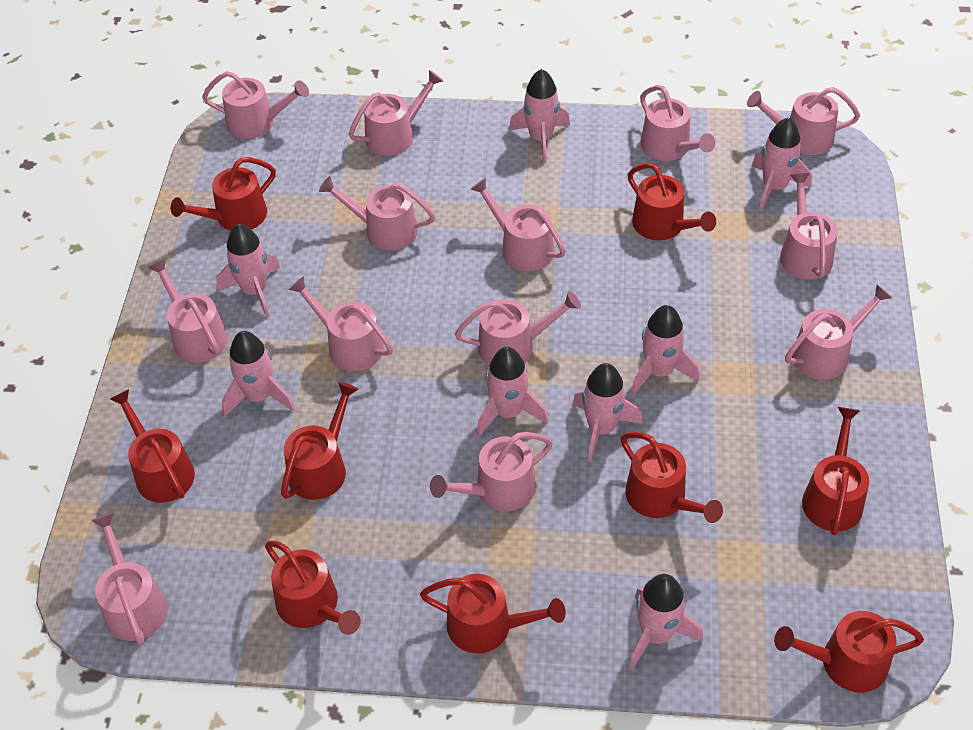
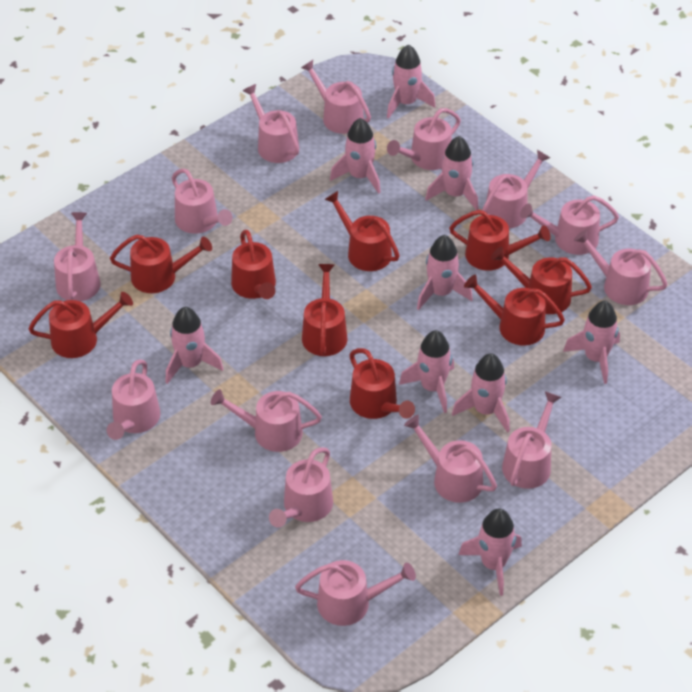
pink rocket: 8 -> 9
pink watering can: 13 -> 14

